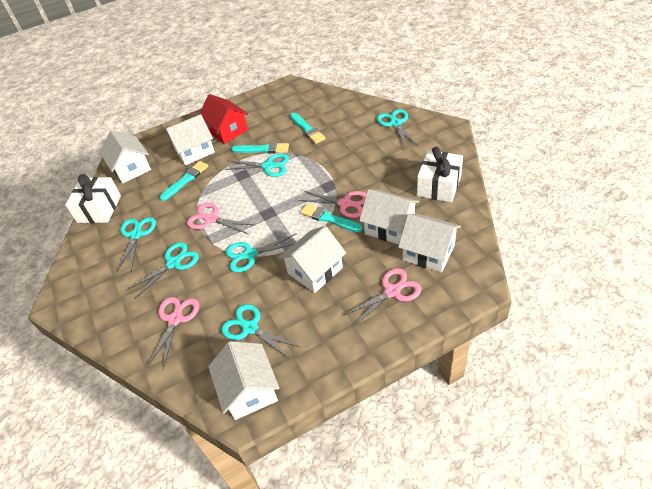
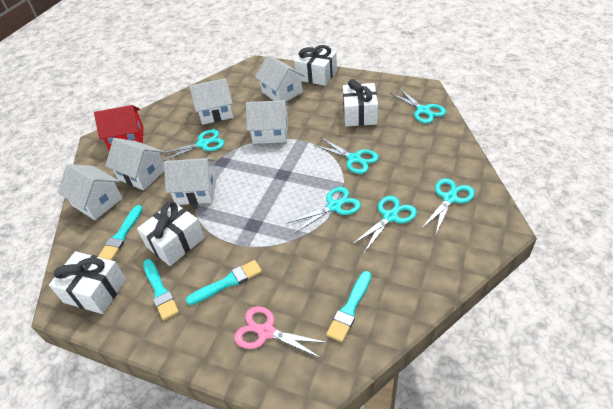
pink scissors: 4 -> 1
white gift: 2 -> 4

